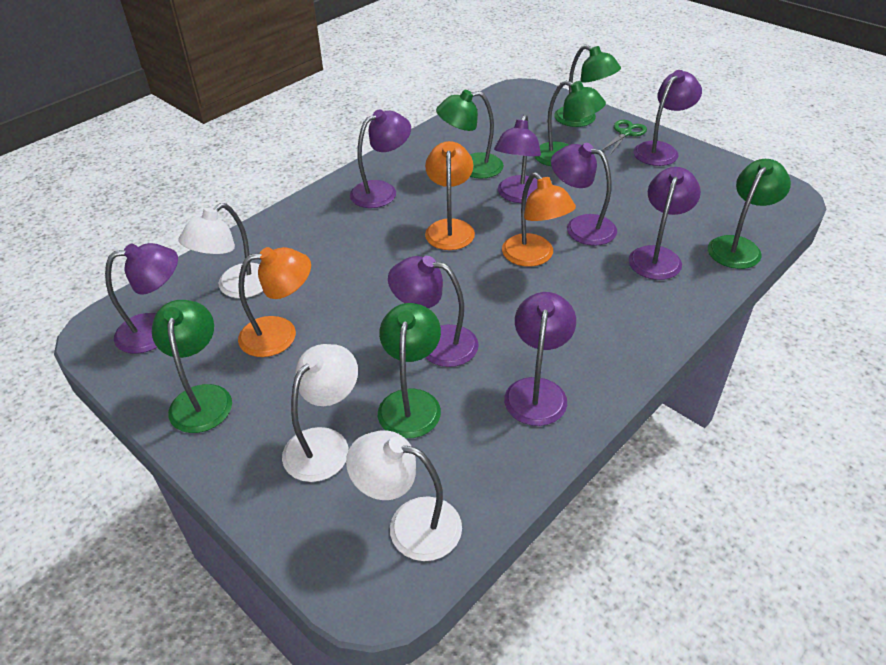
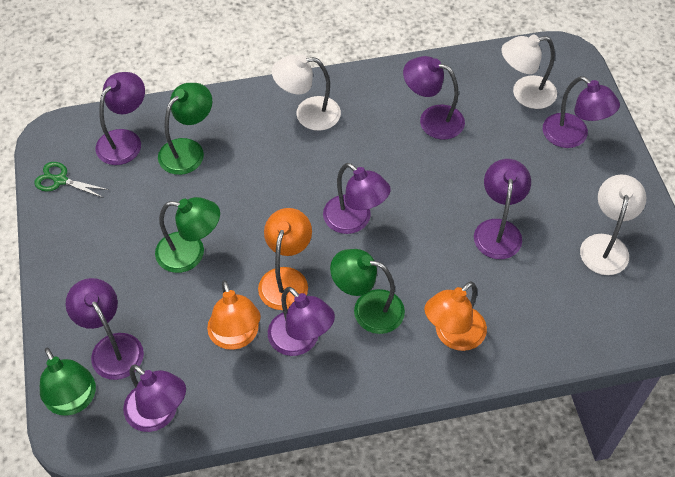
green lamp: 6 -> 4

